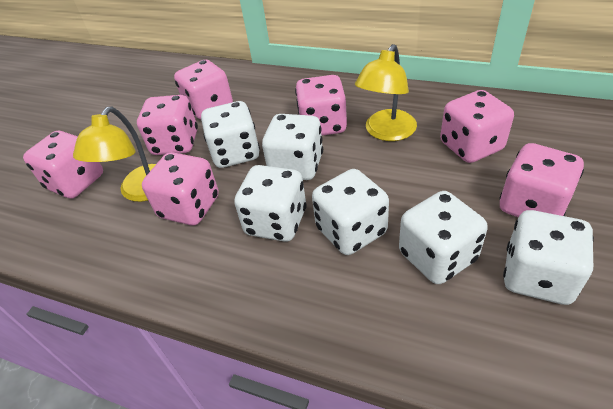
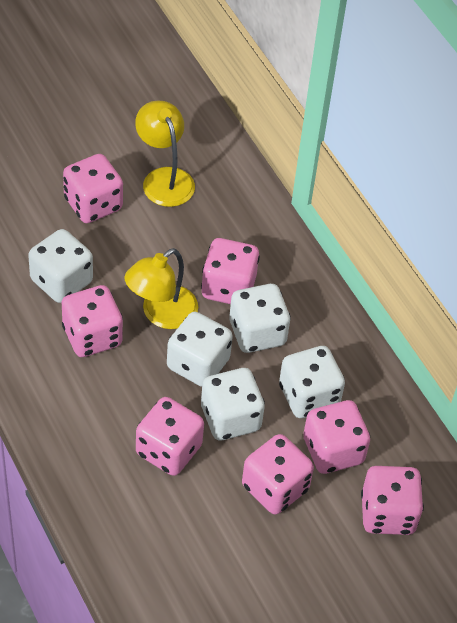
white dice: 6 -> 5

